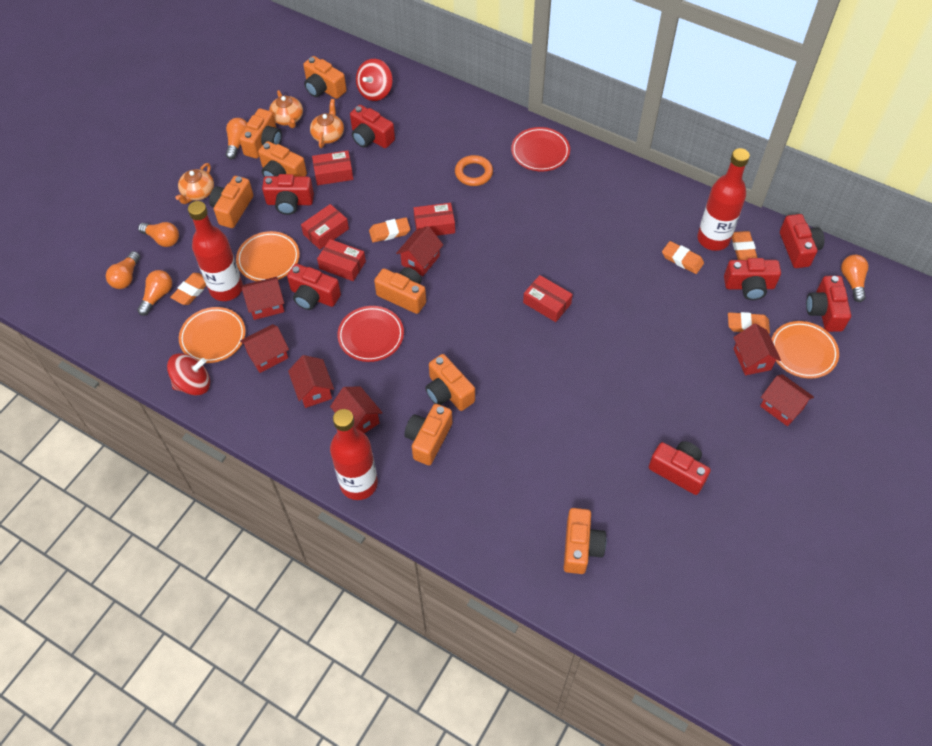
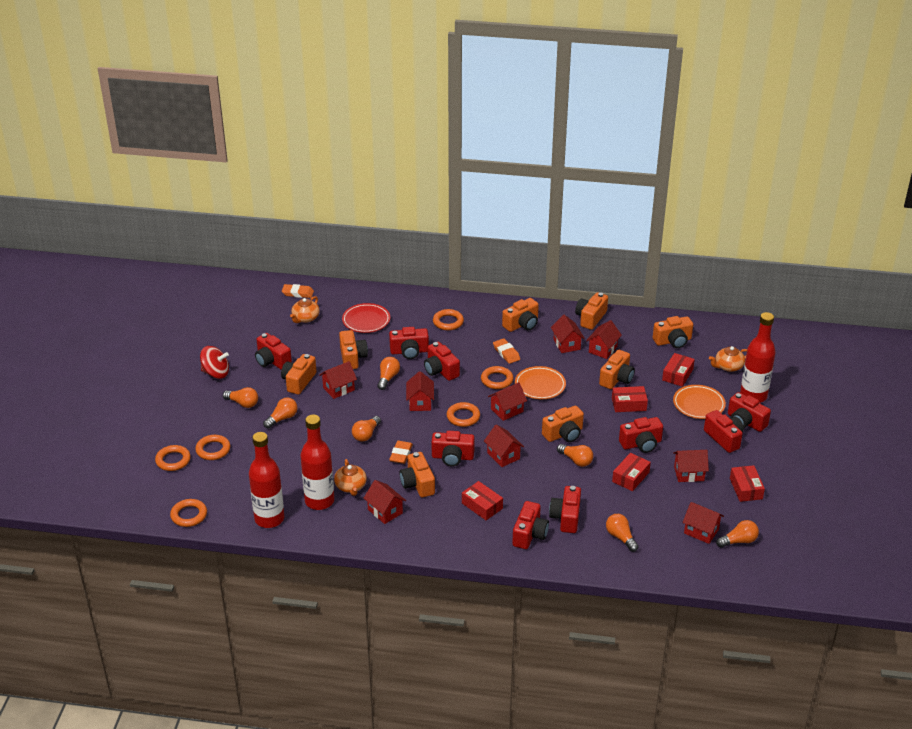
orange eraser: 5 -> 3
orange light bulb: 5 -> 7
orange plate: 3 -> 2
orange ring: 1 -> 6
red camera: 7 -> 9
red house: 7 -> 9
red plate: 2 -> 1
red spinning top: 2 -> 1

